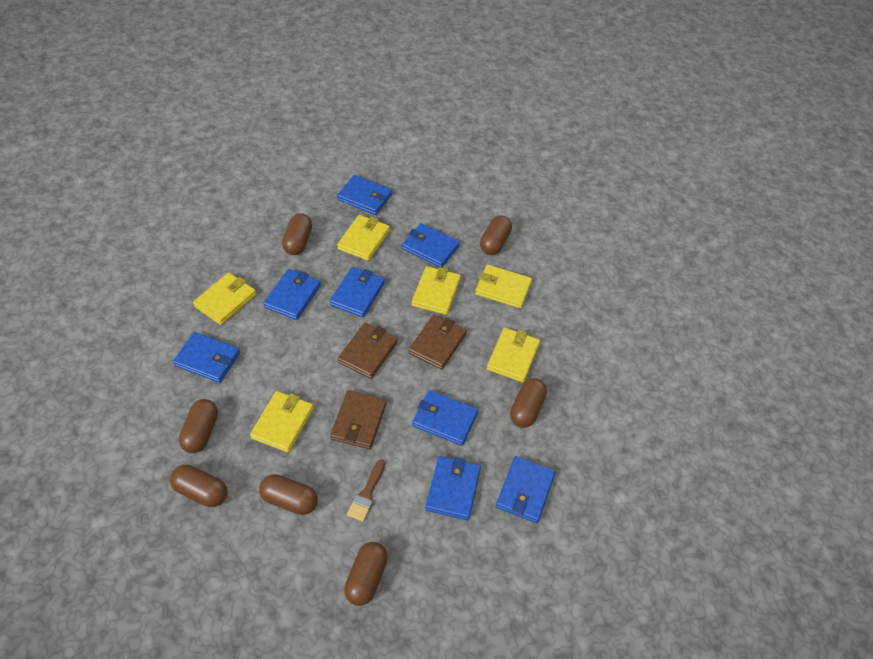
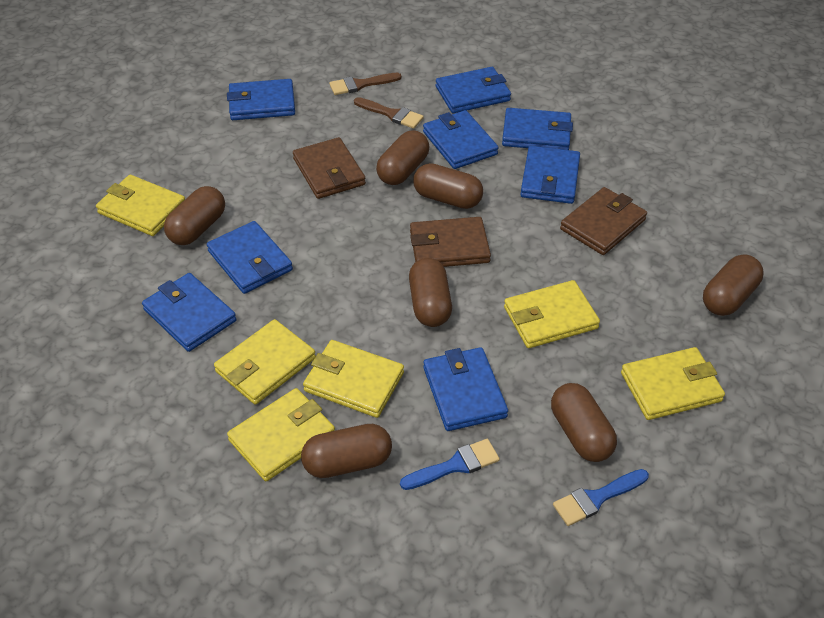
blue brush: 0 -> 2
brown brush: 1 -> 2

